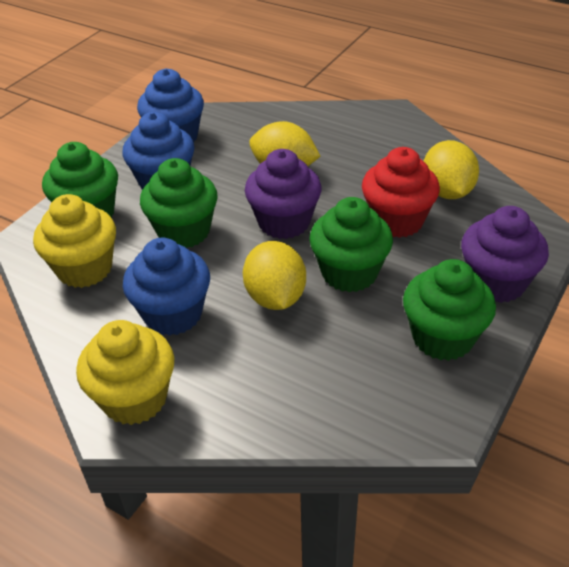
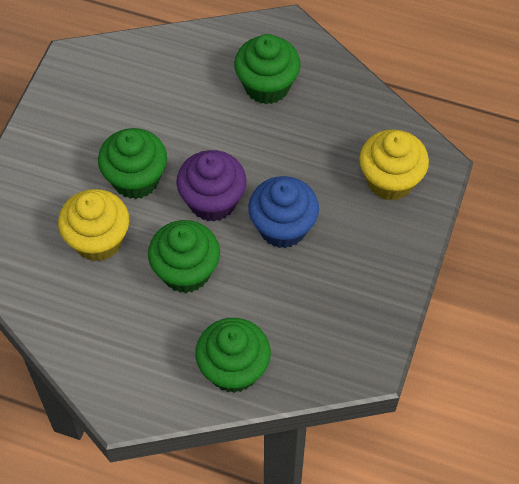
blue cupcake: 3 -> 1
purple cupcake: 2 -> 1
red cupcake: 1 -> 0
yellow lemon: 3 -> 0

